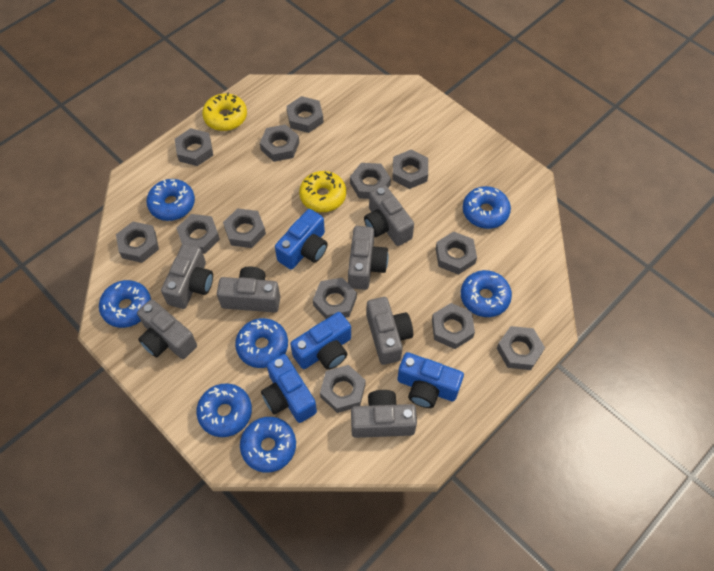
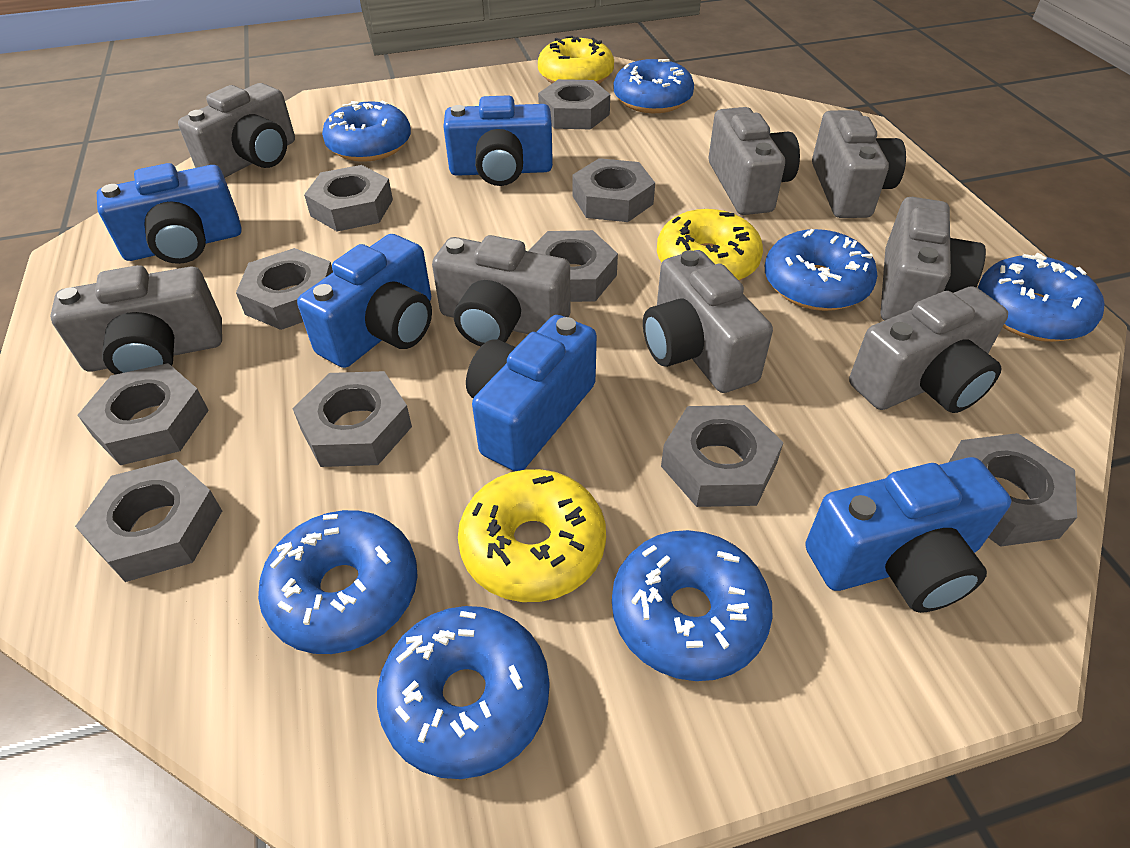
blue camera: 4 -> 5
grey camera: 7 -> 8
grey nut: 13 -> 10
yellow donut: 2 -> 3

